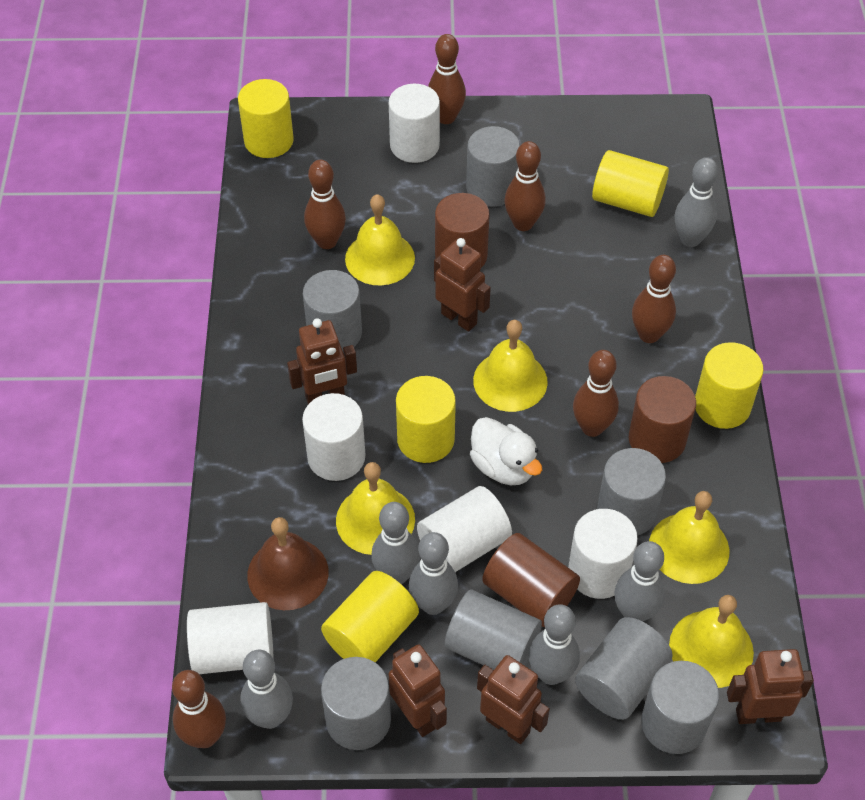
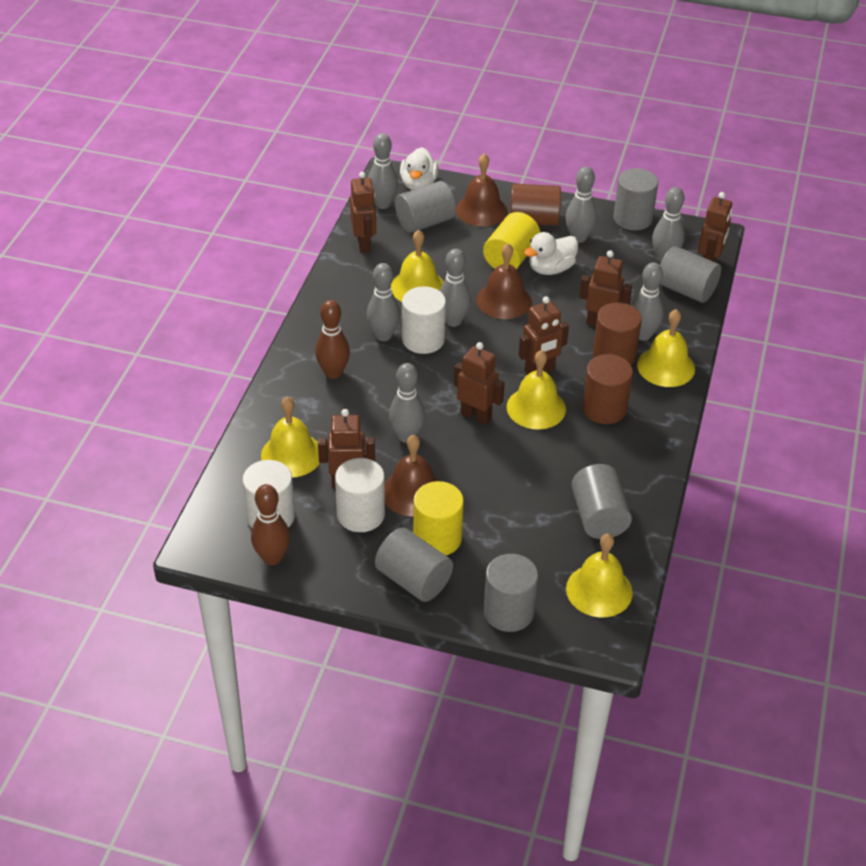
brown bell: 1 -> 3
brown bowling pin: 6 -> 2
brown robot: 5 -> 6
grey bowling pin: 6 -> 7
grey cylinder: 7 -> 6
white cylinder: 5 -> 3
white duck: 1 -> 2
yellow cylinder: 5 -> 2

